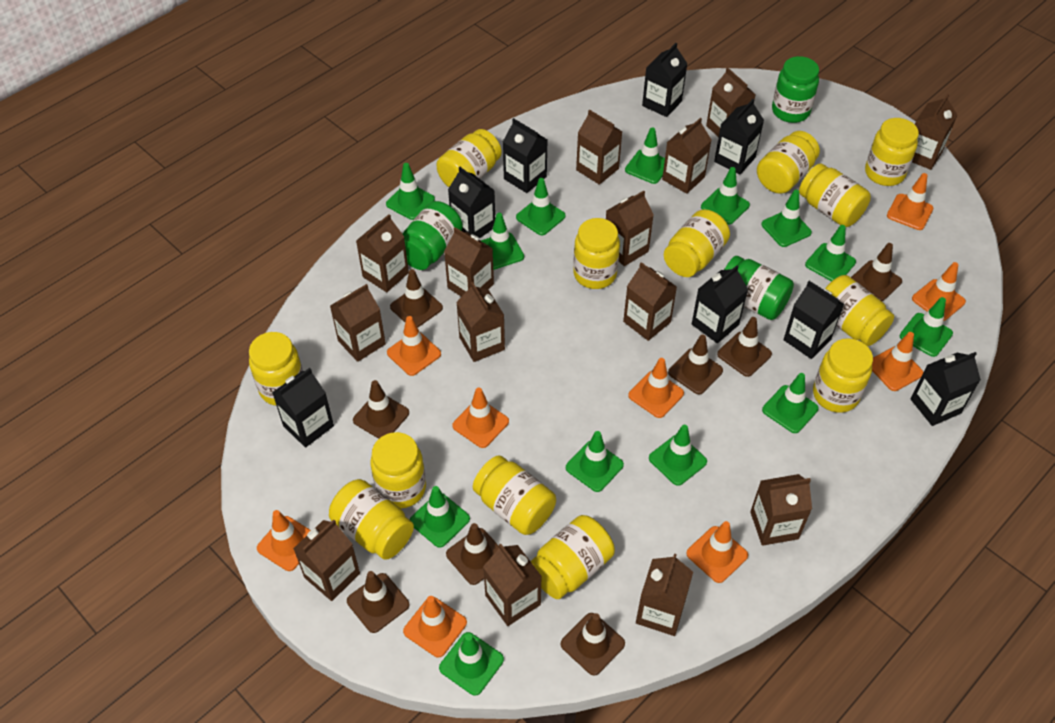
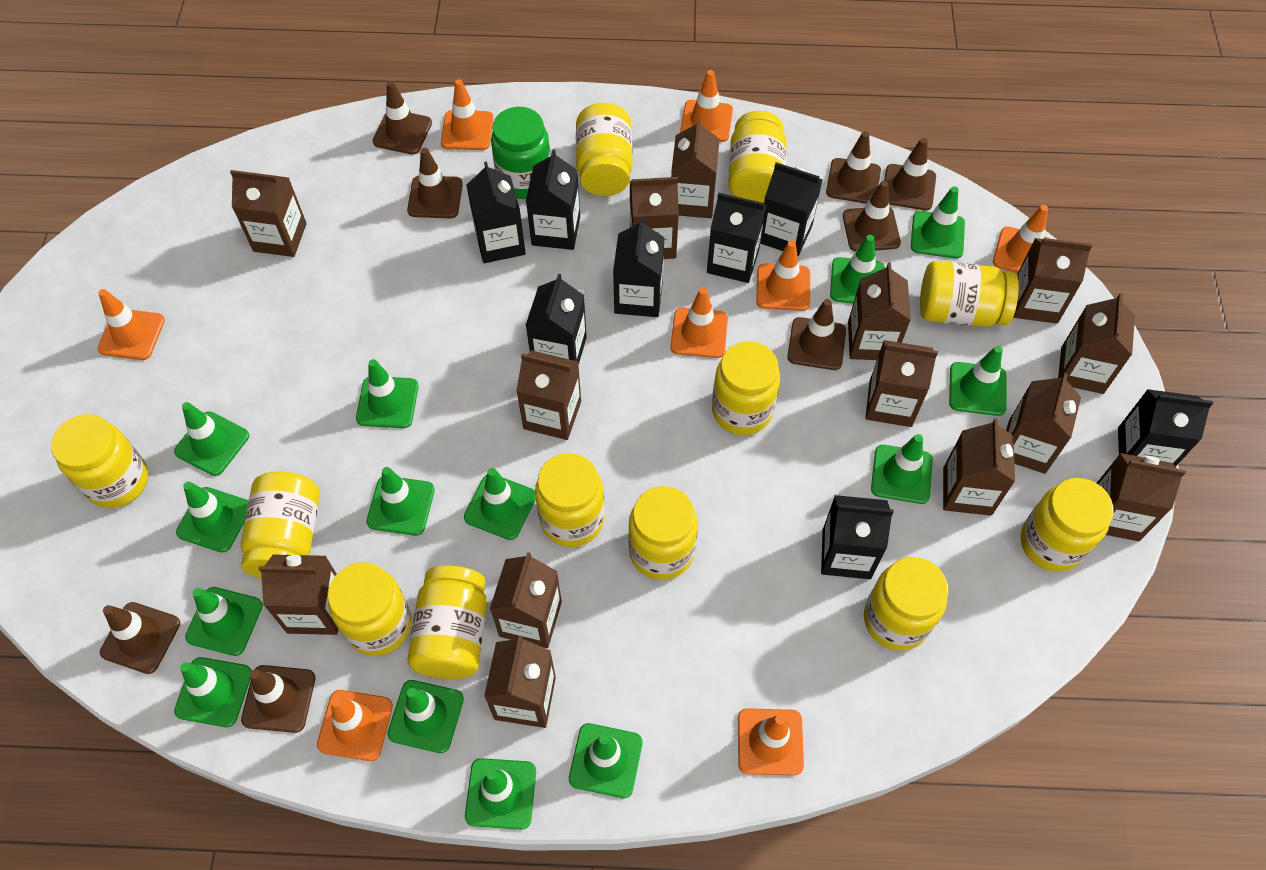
green jar: 3 -> 1
green traffic cone: 13 -> 14
orange traffic cone: 9 -> 8
yellow jar: 13 -> 12

